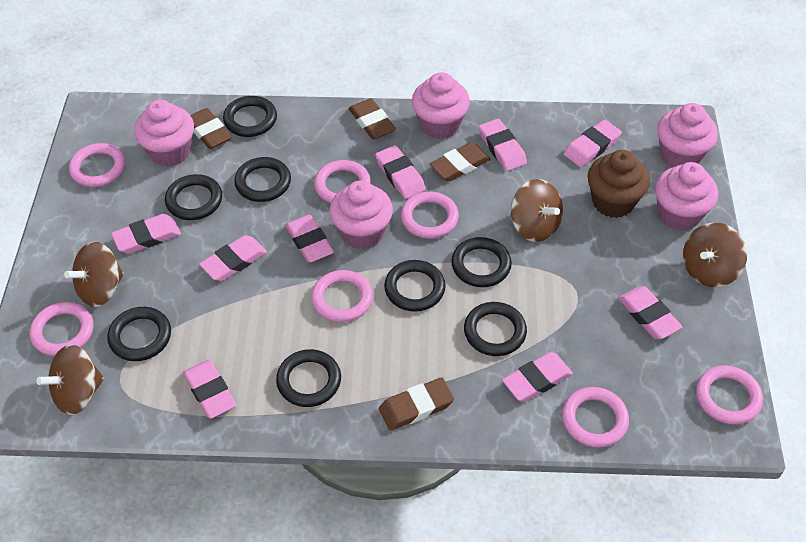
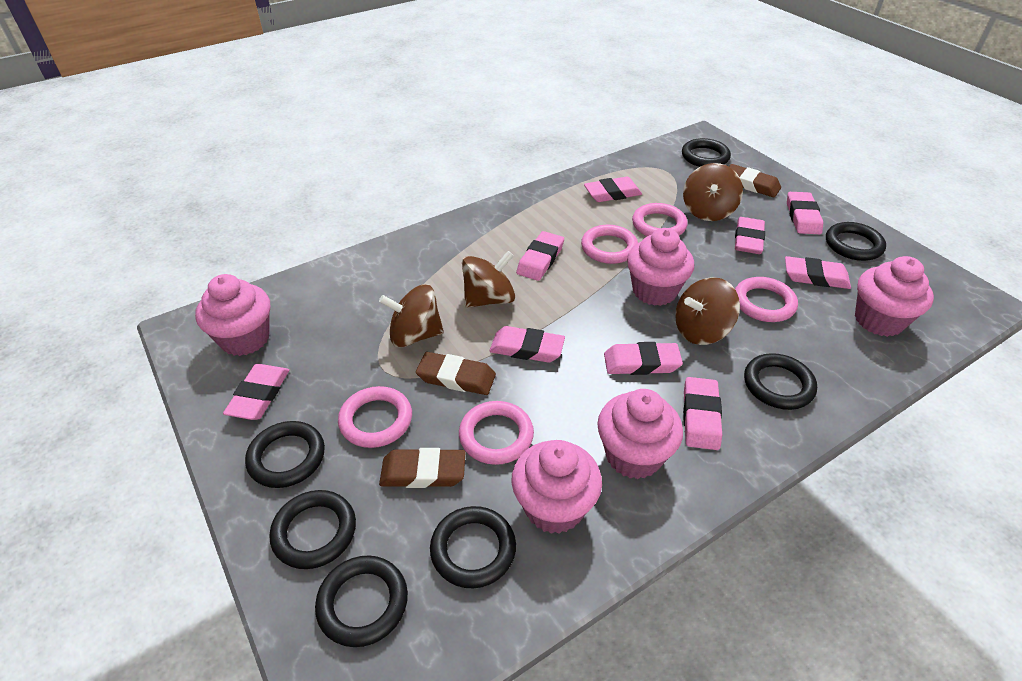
black ring: 8 -> 7
brown cupcake: 1 -> 0
brown eraser: 4 -> 3
pink ring: 7 -> 5

